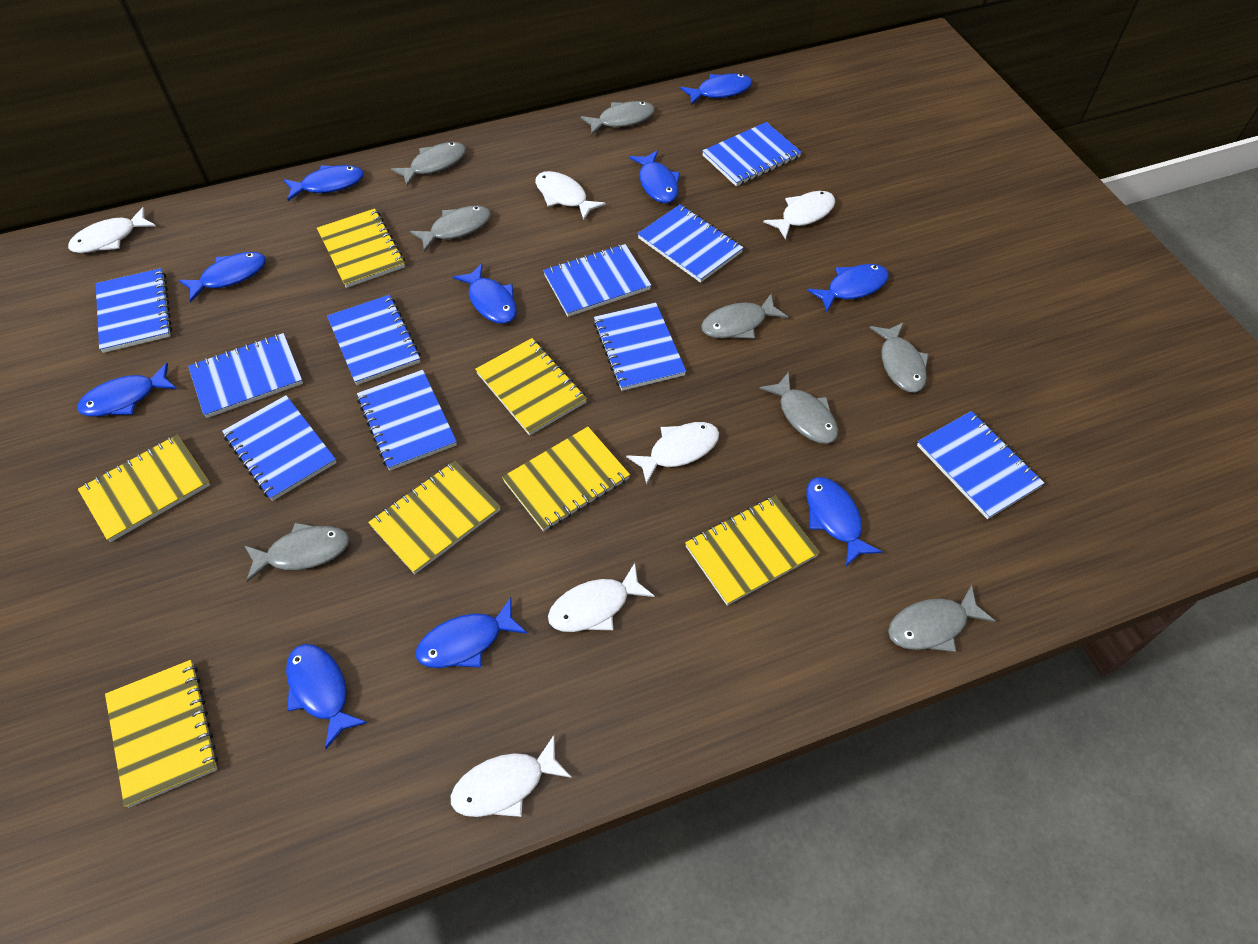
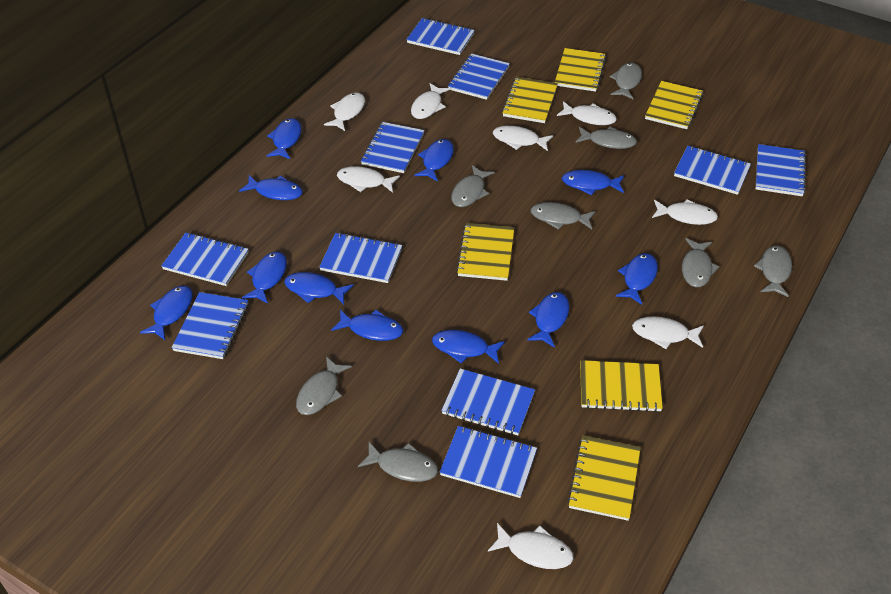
blue fish: 10 -> 11
white fish: 6 -> 8
yellow notebook: 7 -> 6

